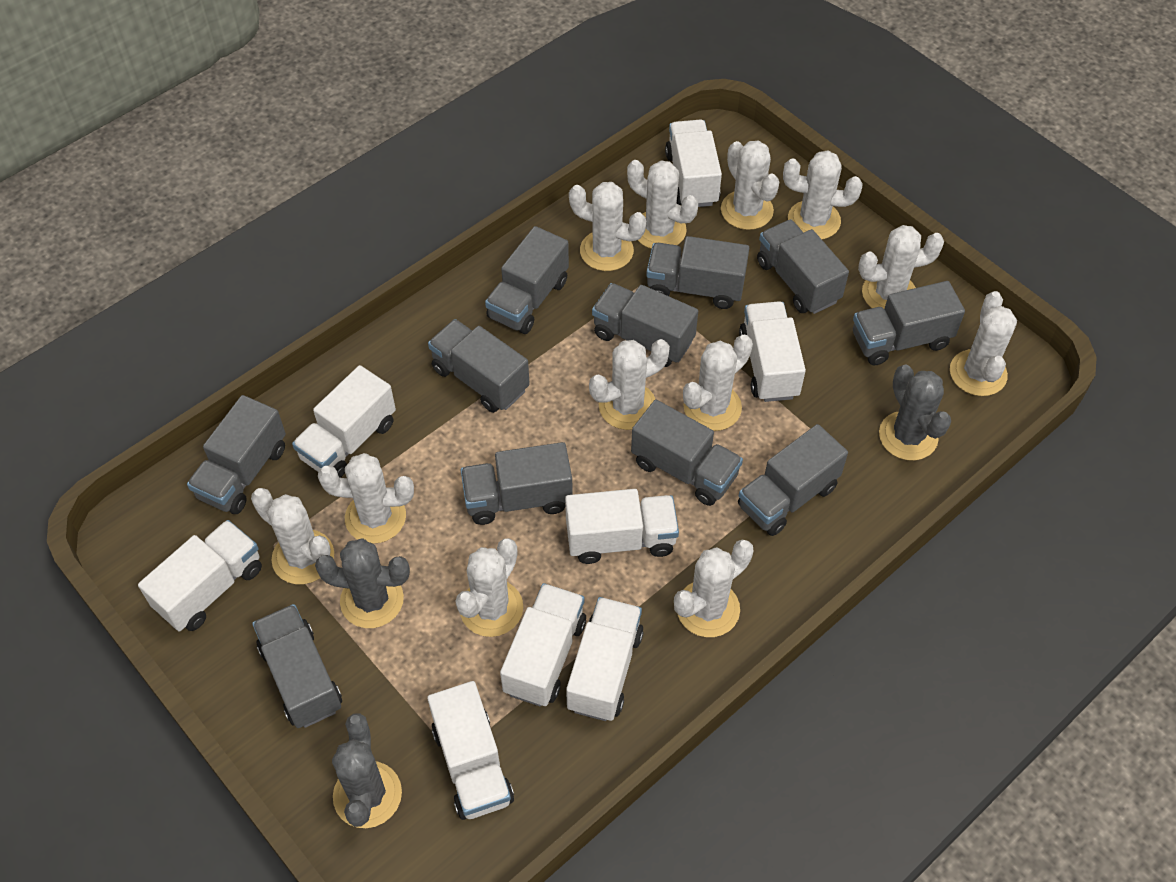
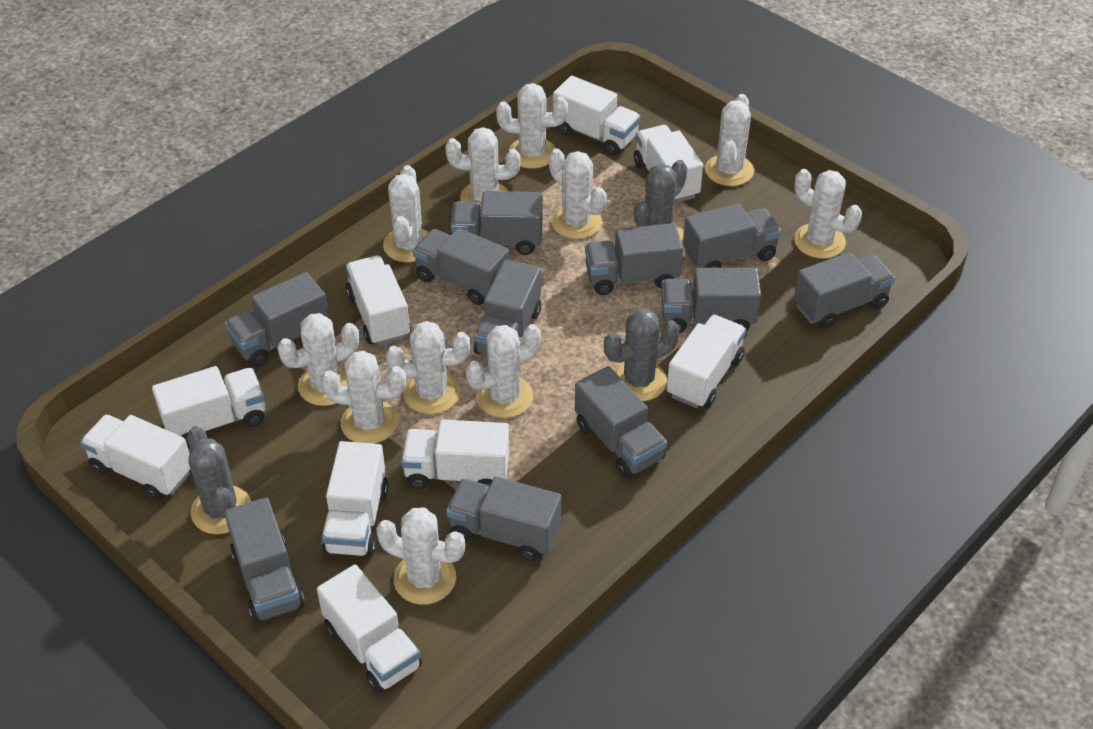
white cactus: 12 -> 11
white truck: 8 -> 9

